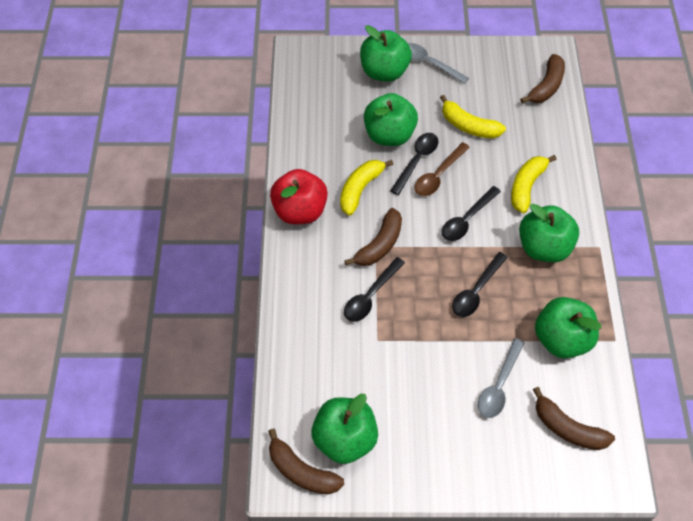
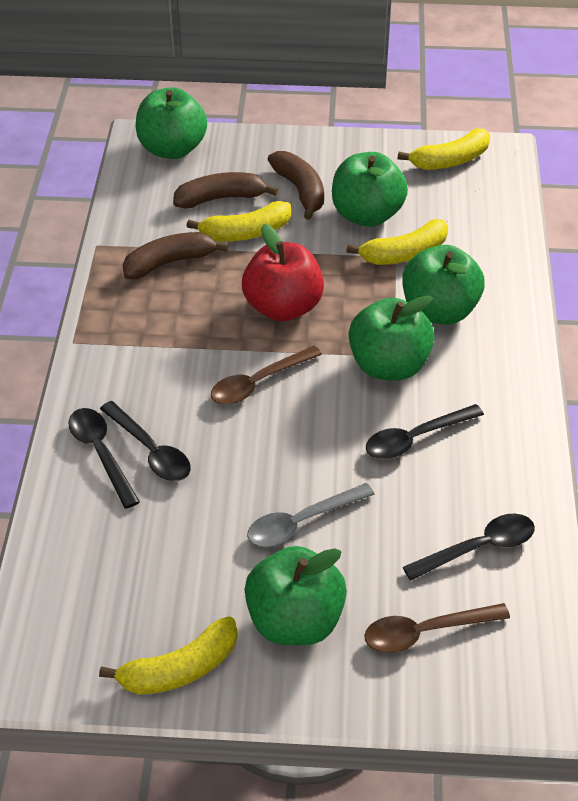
brown banana: 4 -> 3
brown spoon: 1 -> 2
grey spoon: 2 -> 1
yellow banana: 3 -> 4

